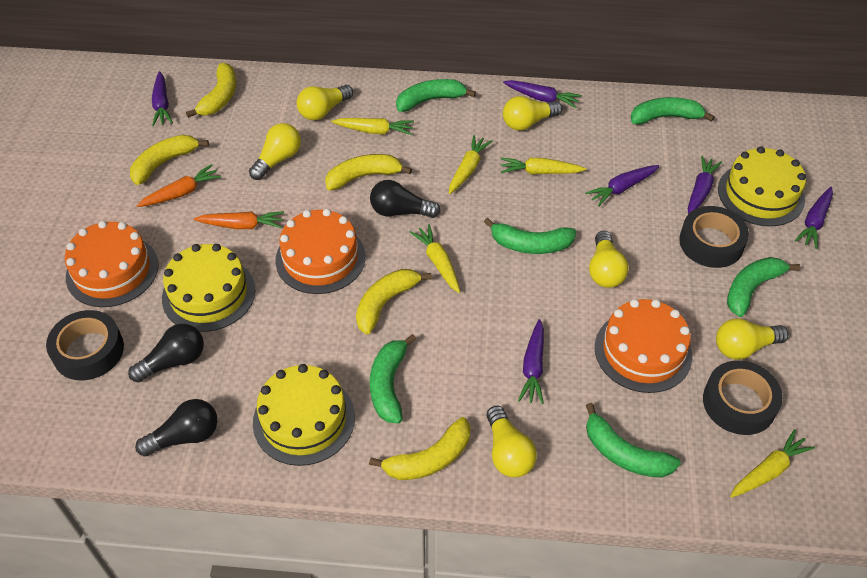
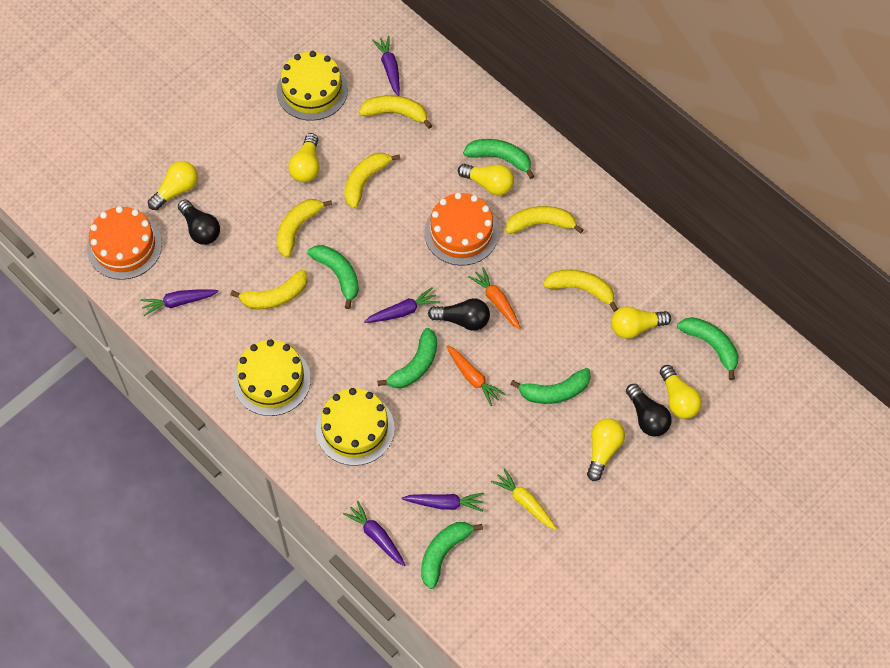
black tape: 3 -> 0
orange cake: 3 -> 2
purple carrot: 6 -> 5
yellow banana: 5 -> 6
yellow carrot: 5 -> 1

